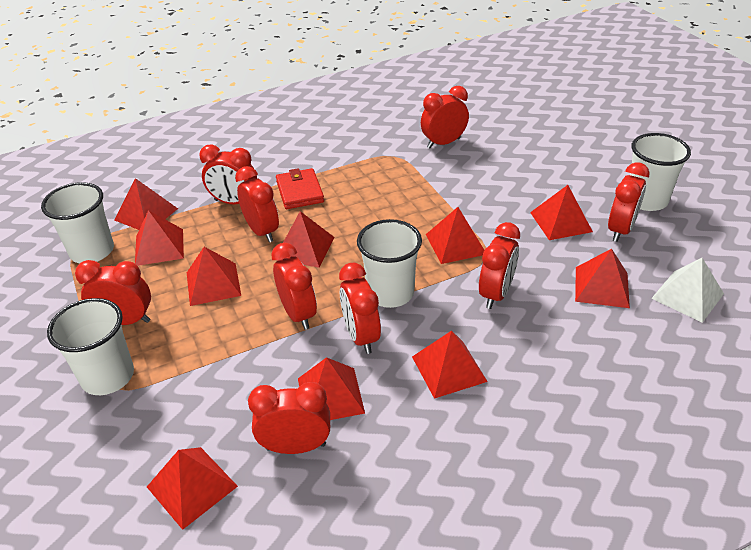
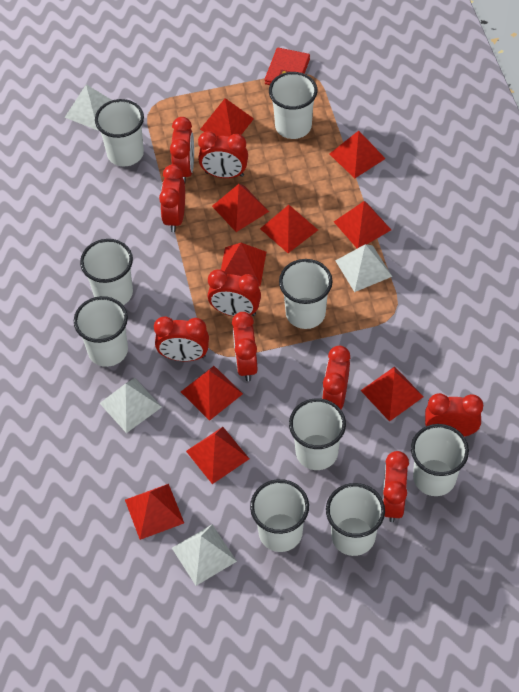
white cup: 4 -> 9
white pyramid: 1 -> 4

